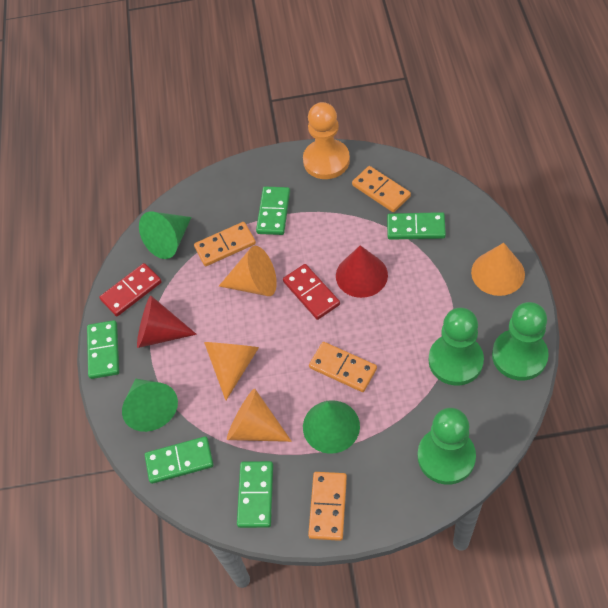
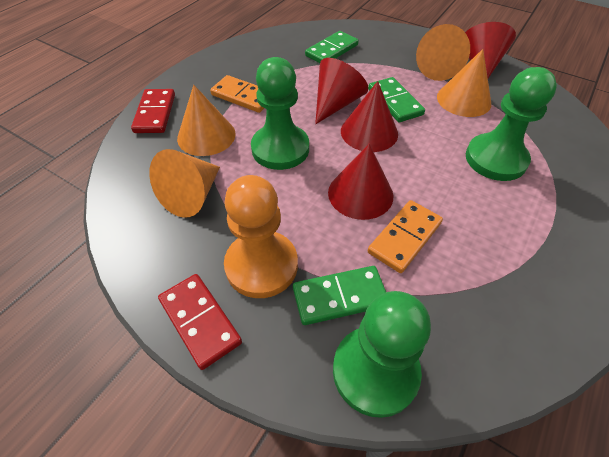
green cone: 3 -> 0
green domino: 5 -> 3
orange domino: 4 -> 2
red cone: 2 -> 4

